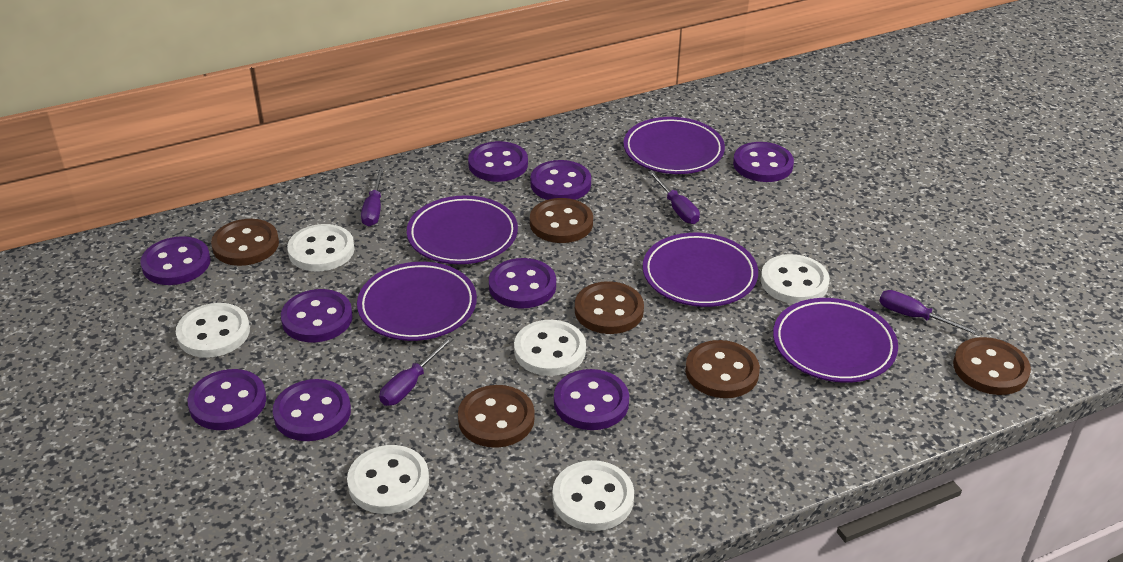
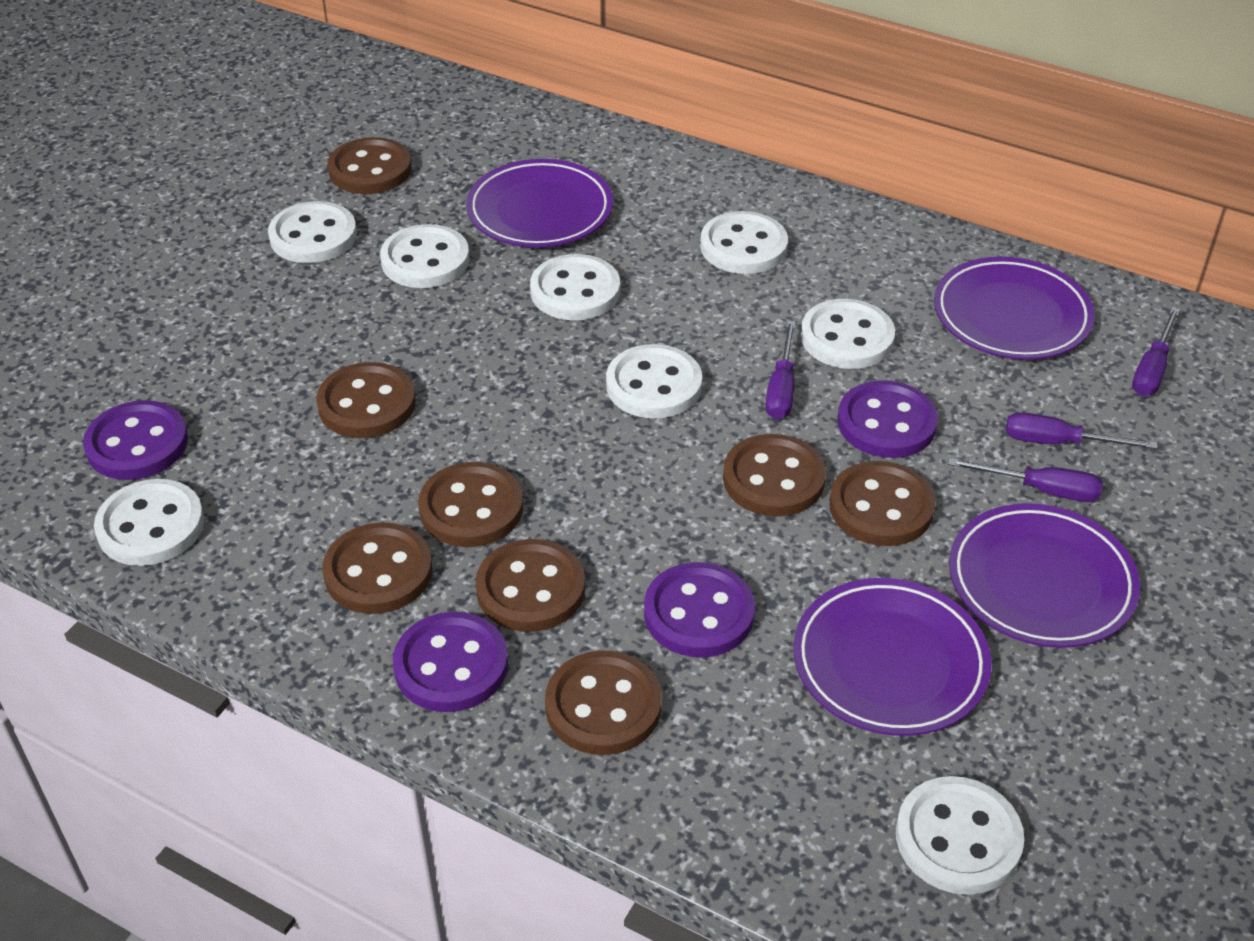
brown button: 6 -> 8
purple button: 9 -> 4
purple plate: 5 -> 4
white button: 6 -> 8

